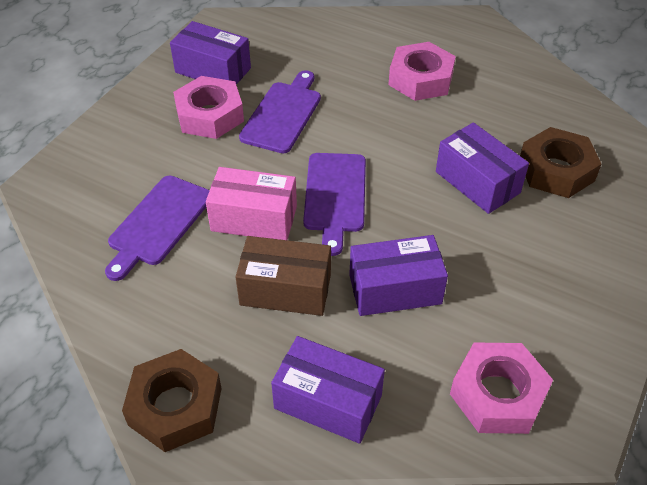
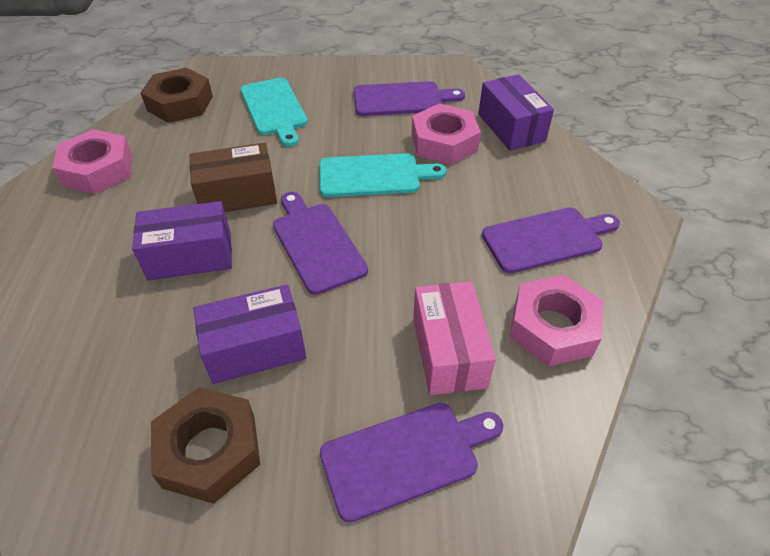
purple box: 4 -> 3
purple cutting board: 3 -> 4
turquoise cutting board: 0 -> 2

